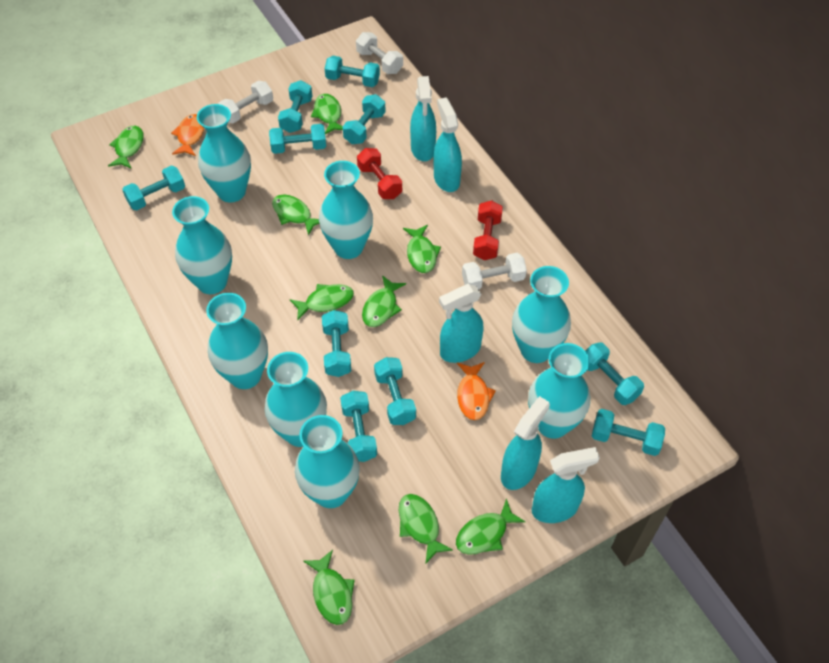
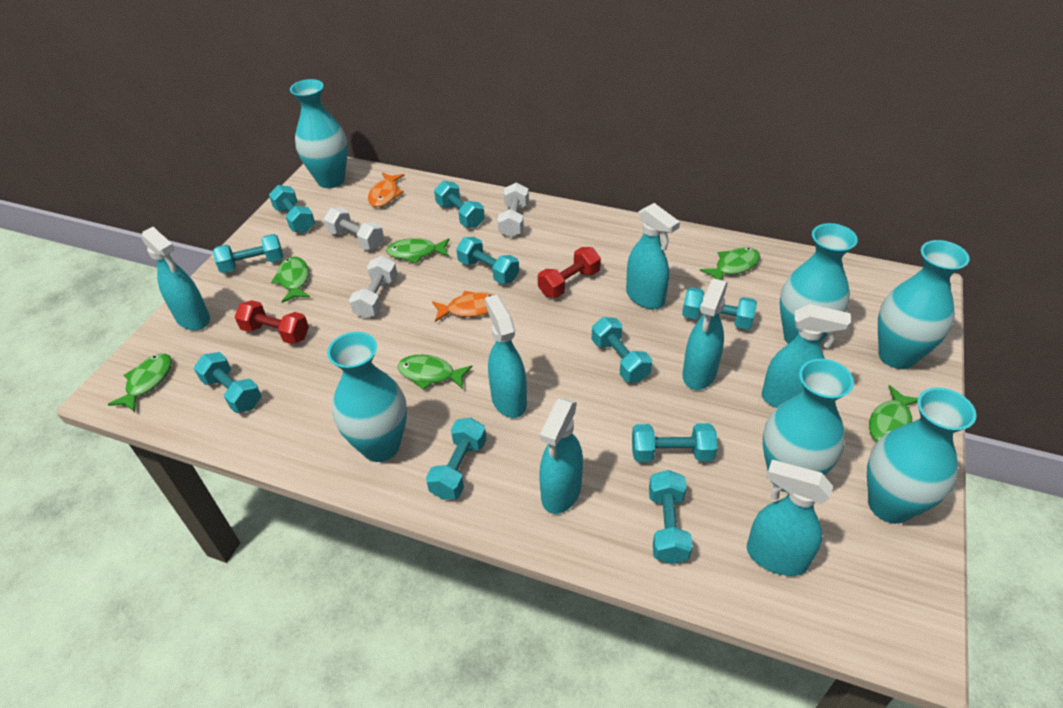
green fish: 9 -> 6
turquoise spray bottle: 5 -> 7
turquoise vase: 8 -> 6

